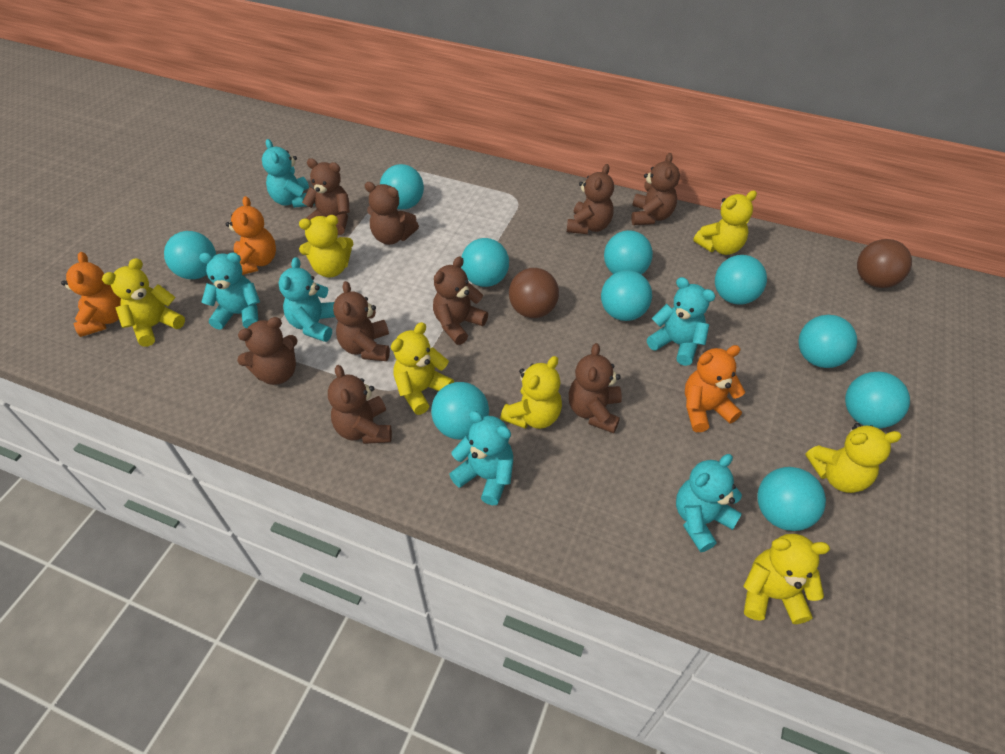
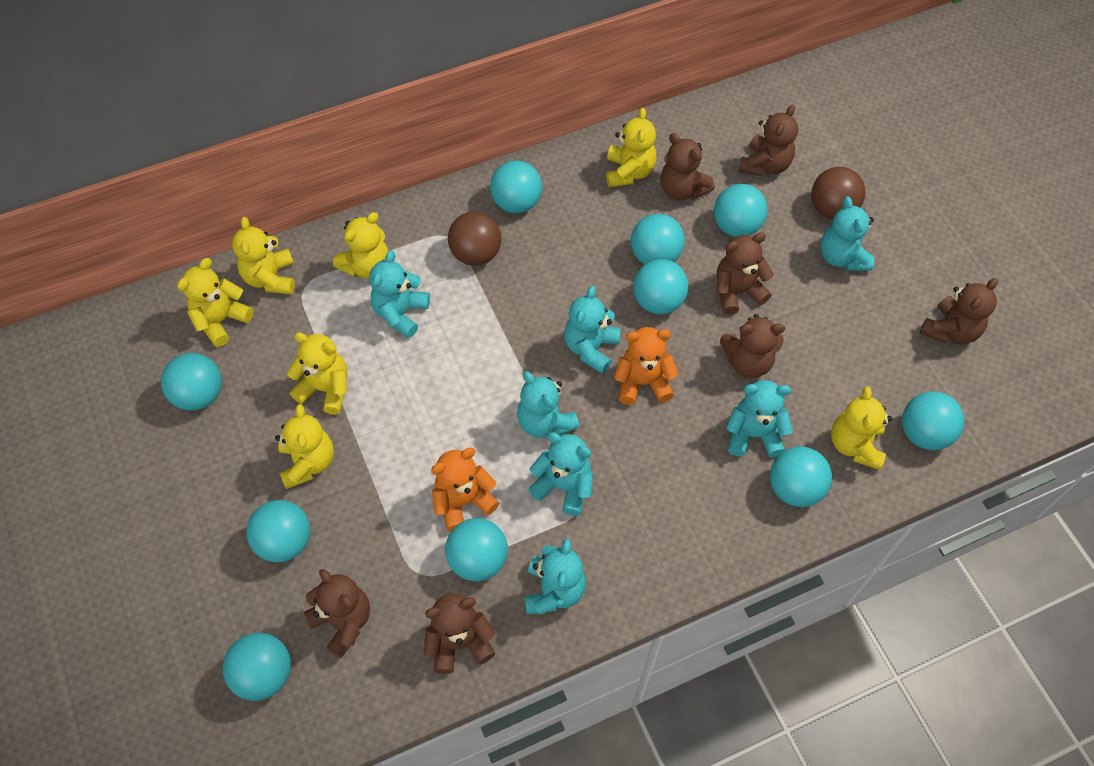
brown teddy bear: 9 -> 7
orange teddy bear: 3 -> 2
turquoise teddy bear: 6 -> 7

